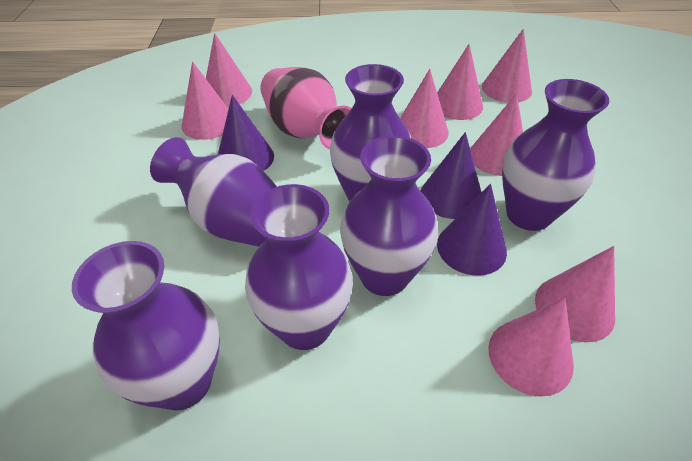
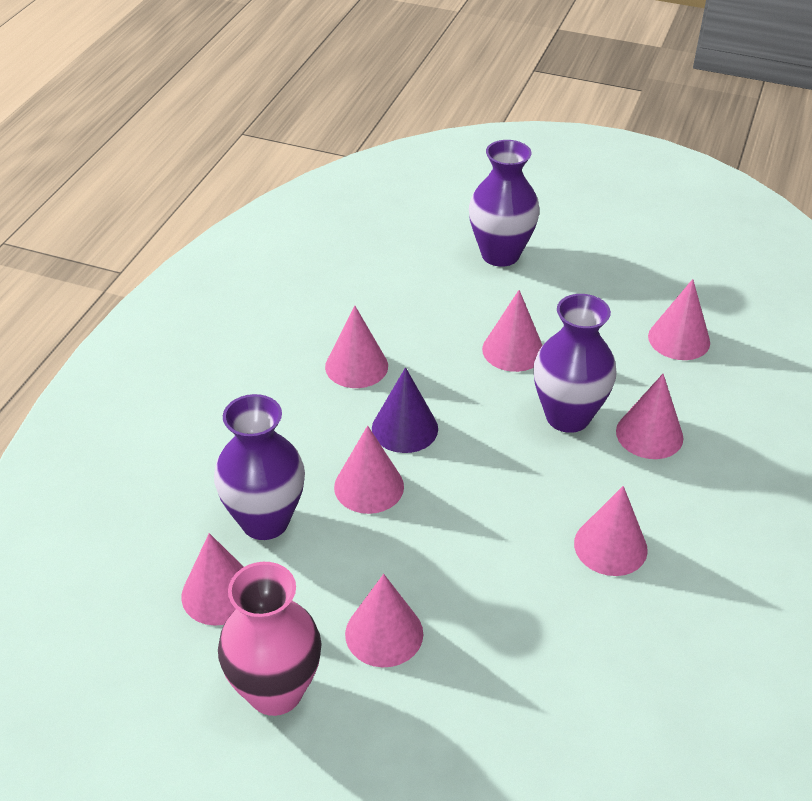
purple cone: 3 -> 1
purple vase: 6 -> 3

